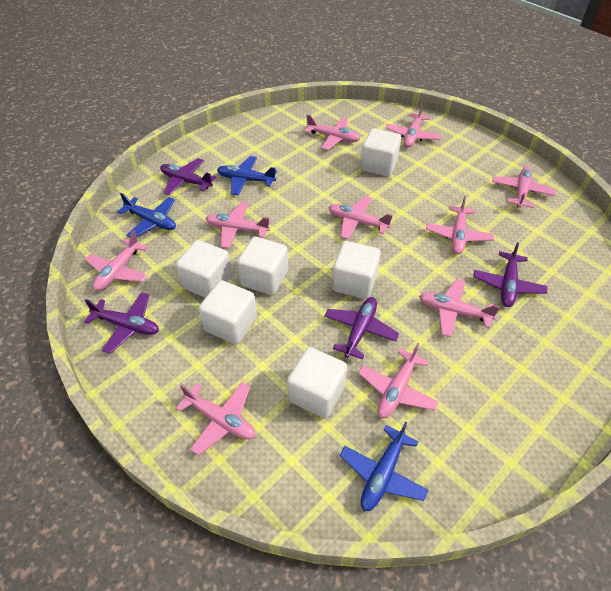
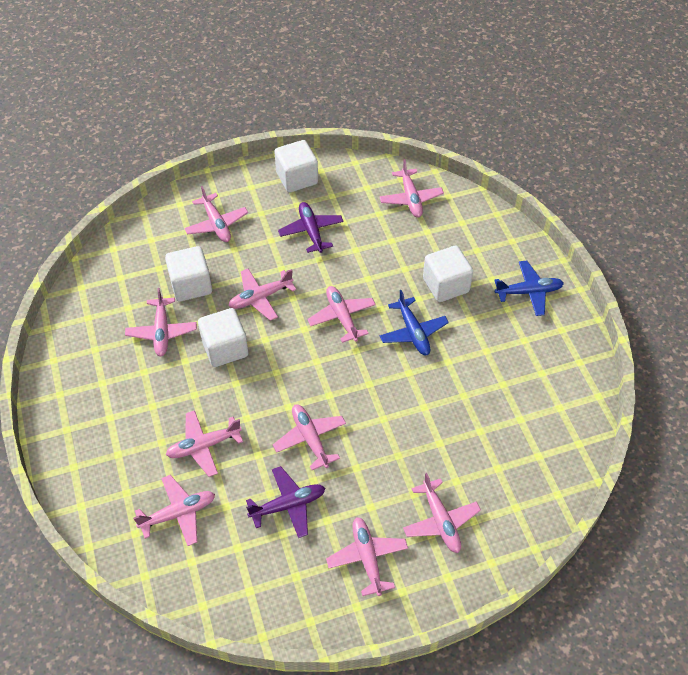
blue plane: 3 -> 2
purple plane: 4 -> 2
white cube: 6 -> 4

